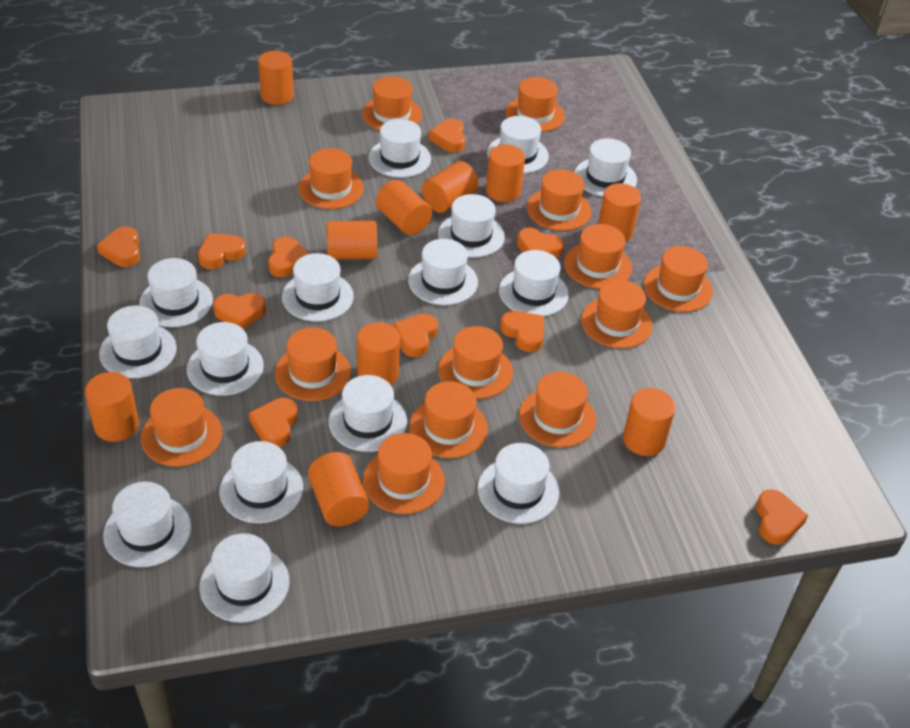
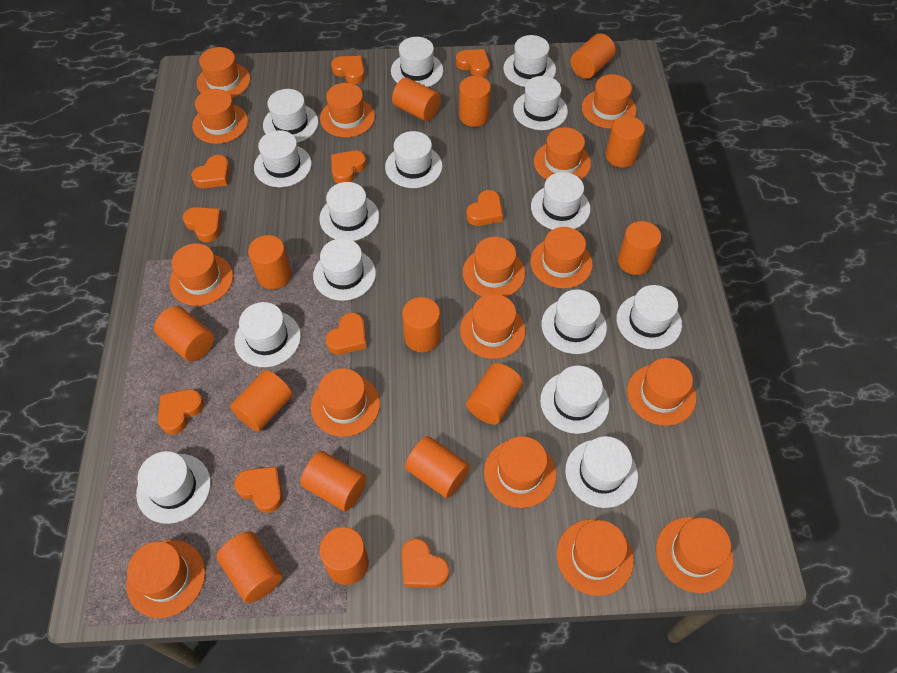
orange cylinder: 10 -> 14
orange hat: 13 -> 15

